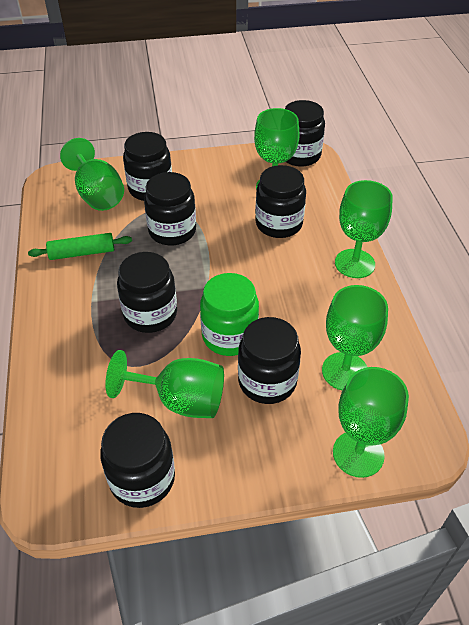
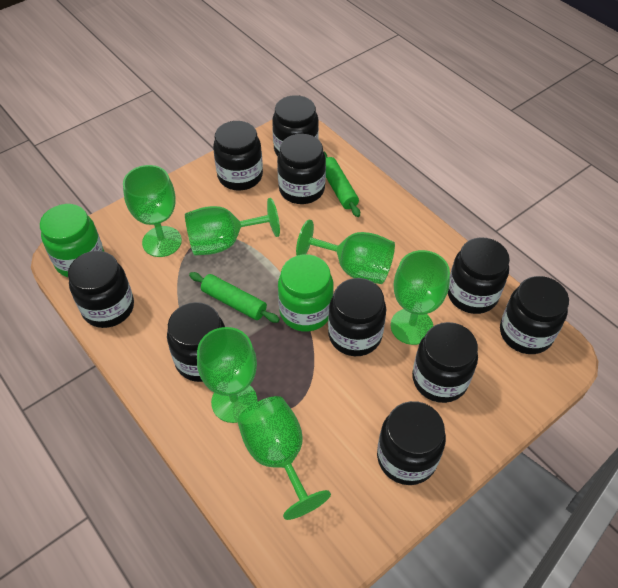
black jar: 7 -> 10
green jar: 1 -> 2
green rolling pin: 1 -> 2

